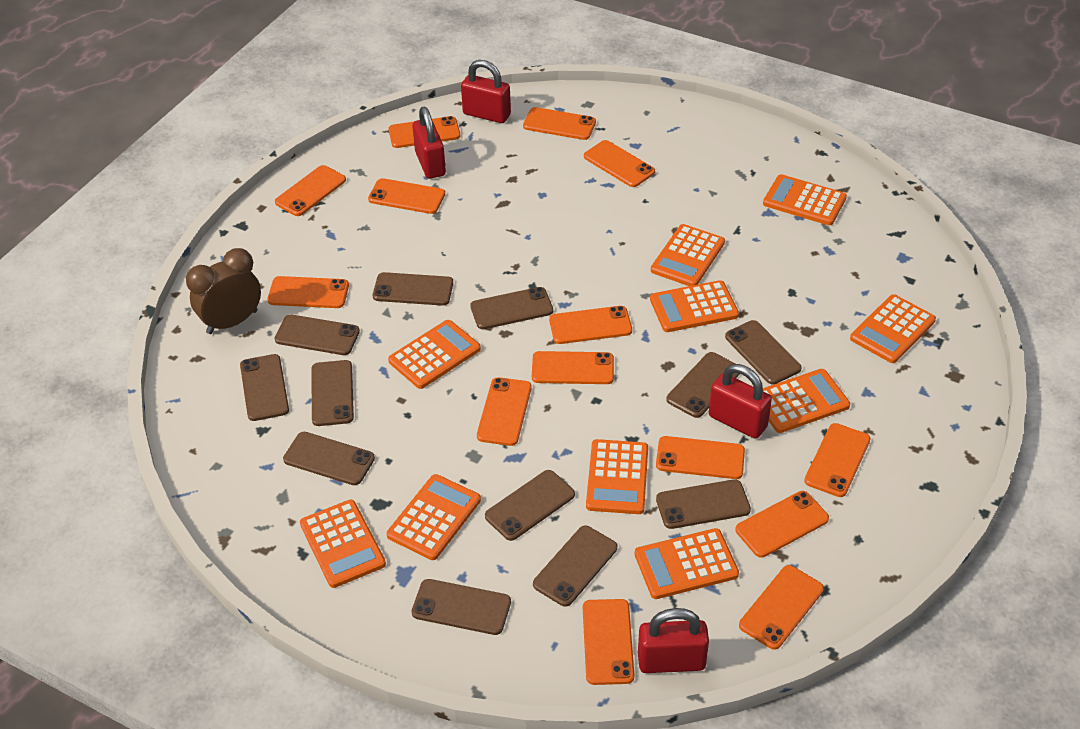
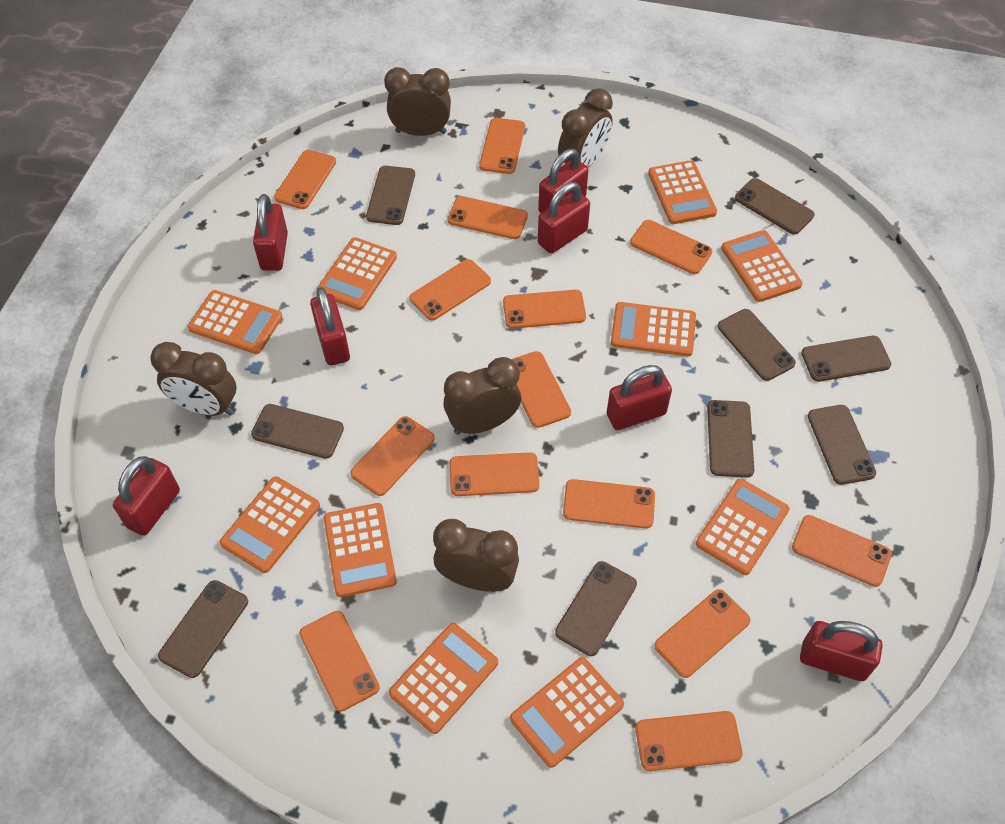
brown clock: 1 -> 5
brown phone: 12 -> 9
red padlock: 4 -> 7

